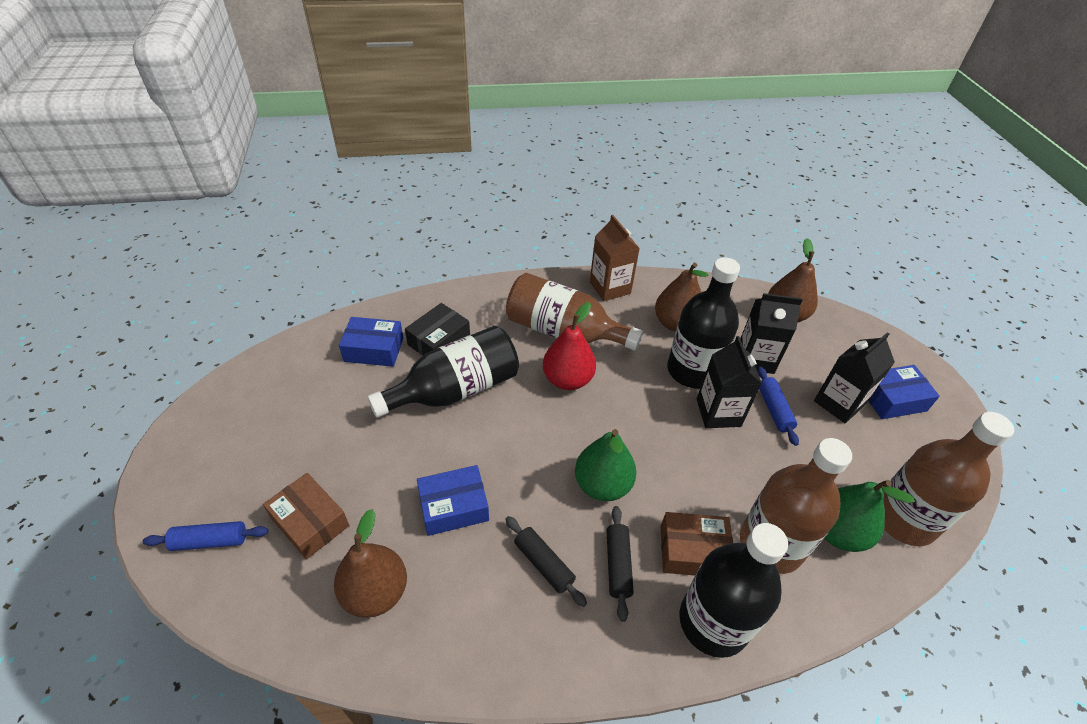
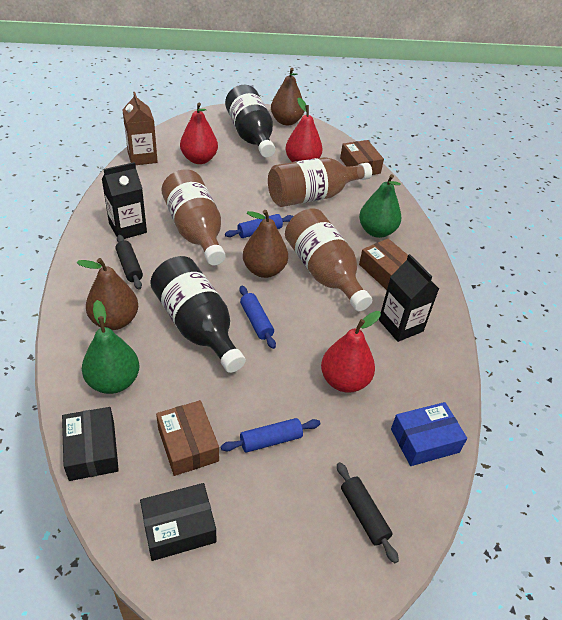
black bottle: 3 -> 2
black box: 1 -> 2
black carton: 3 -> 2
blue box: 3 -> 1
blue rolling pin: 2 -> 3
brown box: 2 -> 3
red pear: 1 -> 3

